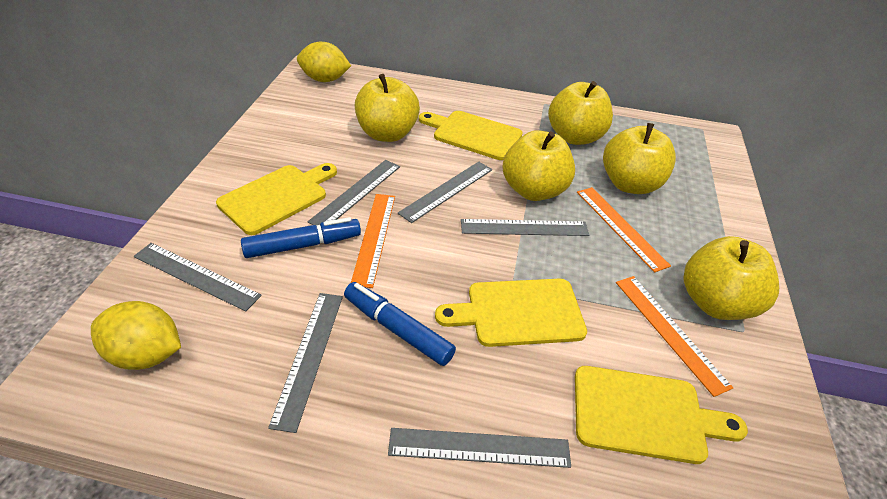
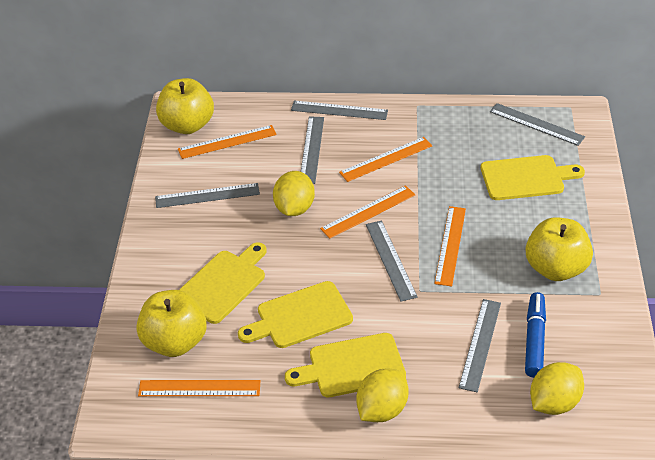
blue marker: 2 -> 1
orange ruler: 3 -> 5
yellow apple: 5 -> 3
yellow lemon: 2 -> 3

